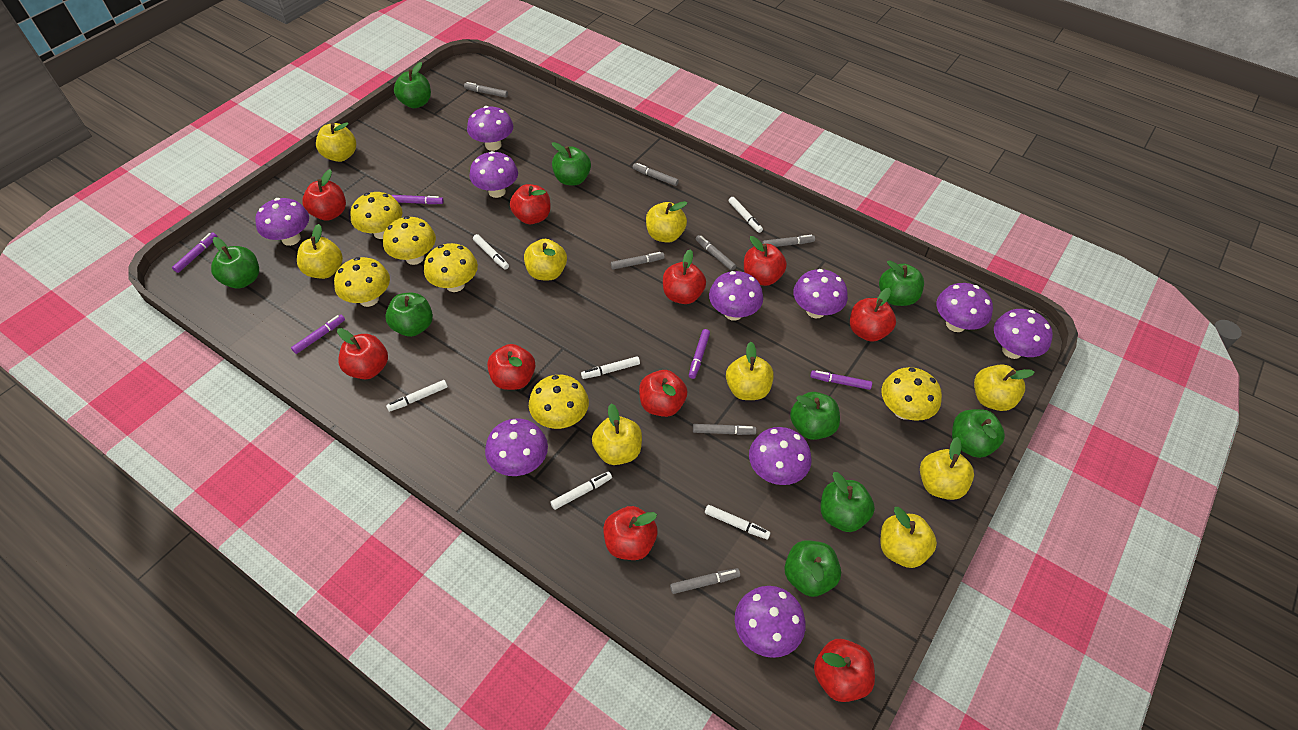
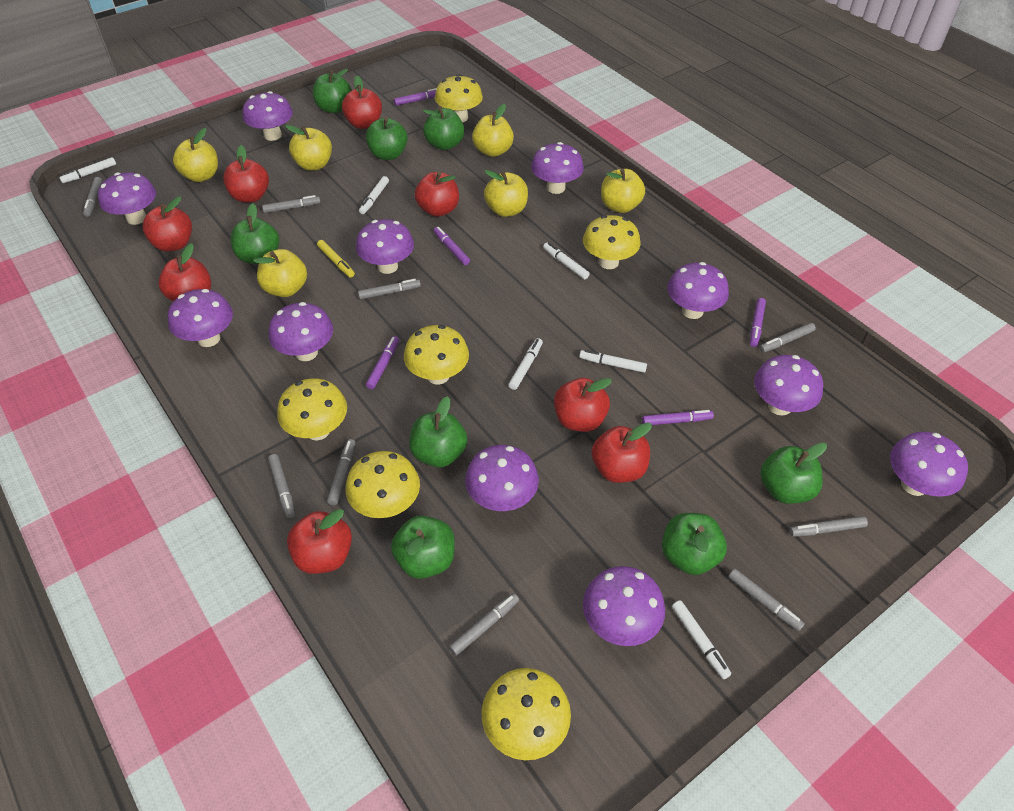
green apple: 9 -> 8
grey marker: 7 -> 9
purple mushroom: 10 -> 11
red apple: 10 -> 8
yellow apple: 9 -> 6
yellow marker: 0 -> 1

